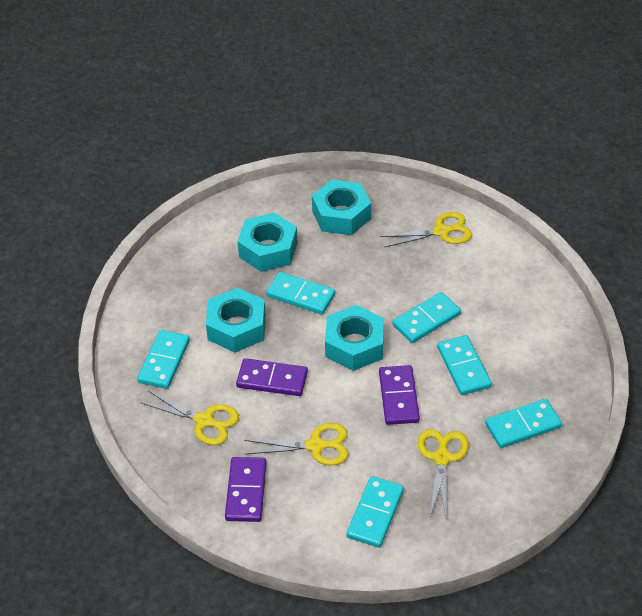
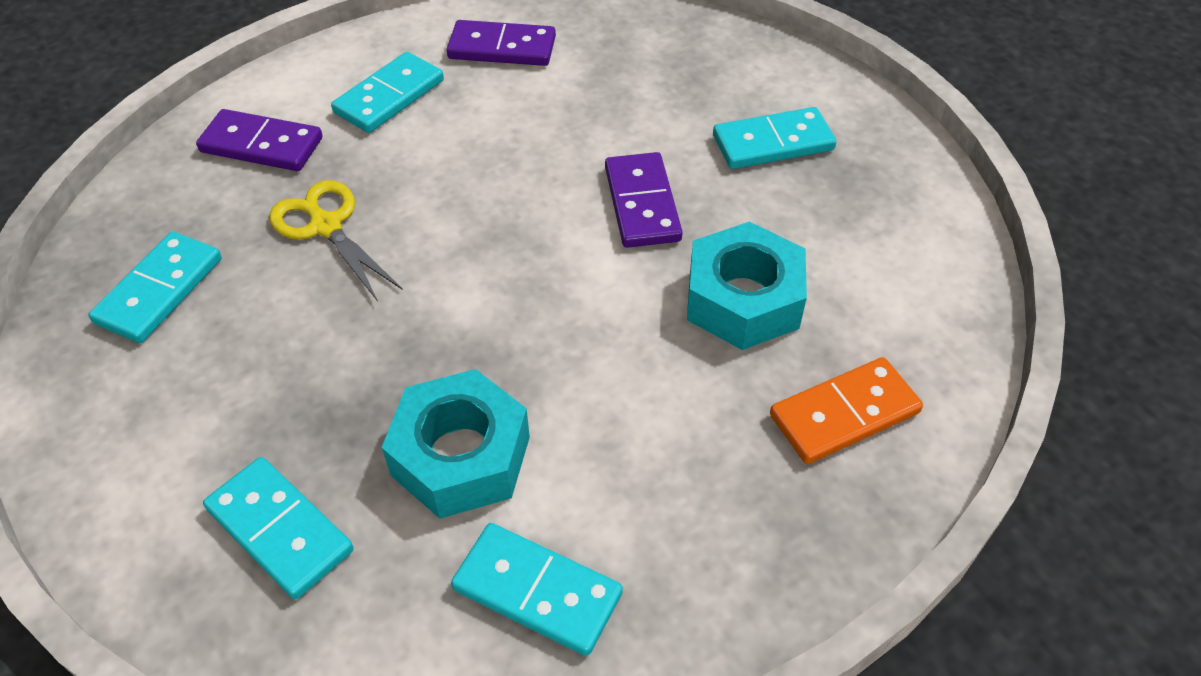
orange domino: 0 -> 1
turquoise domino: 6 -> 5
turquoise nut: 4 -> 2
yellow scissors: 4 -> 1

